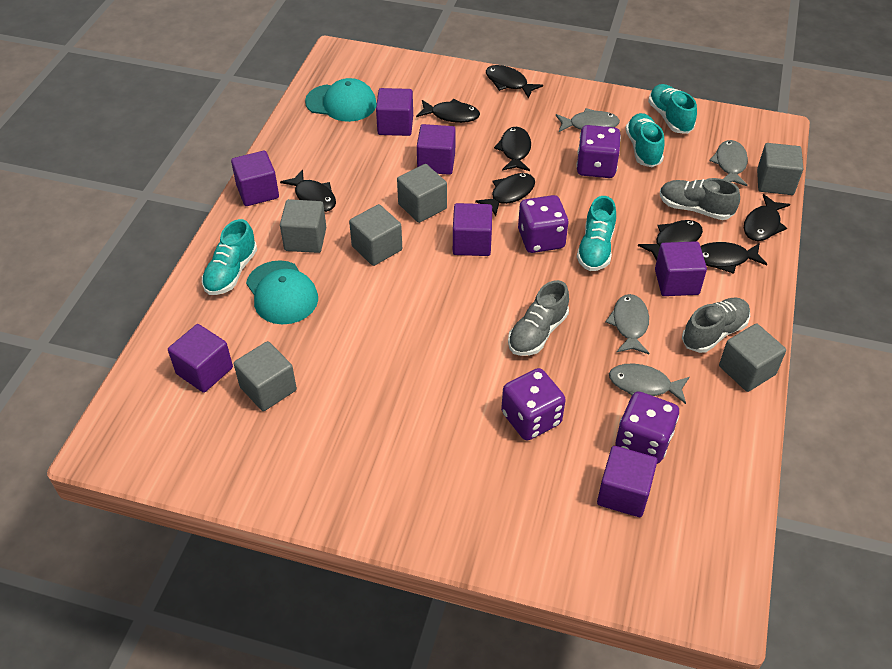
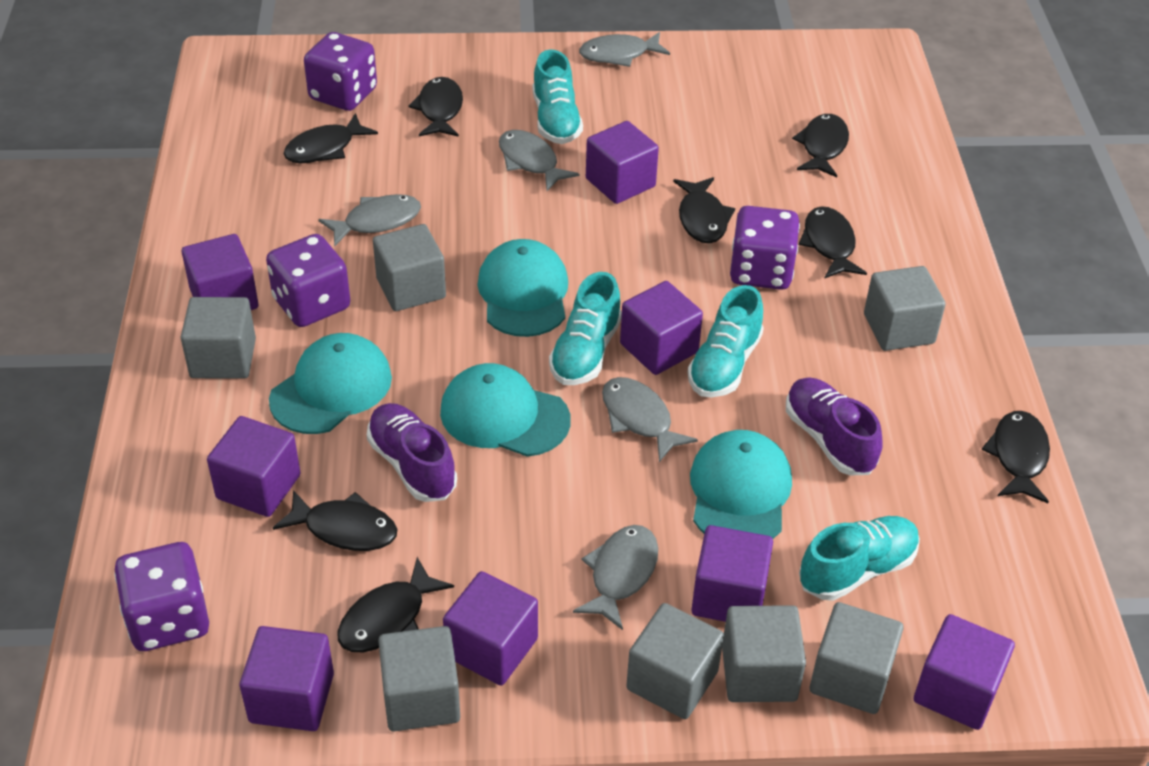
grey cube: 6 -> 7
grey fish: 4 -> 5
grey shoe: 3 -> 0
purple cube: 7 -> 8
purple shoe: 0 -> 2
turquoise cap: 2 -> 4

